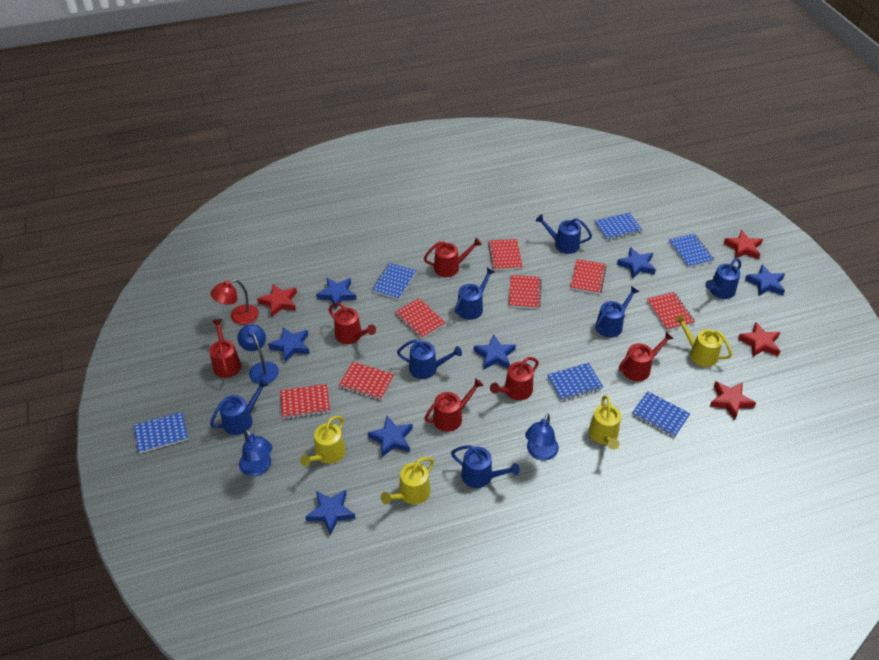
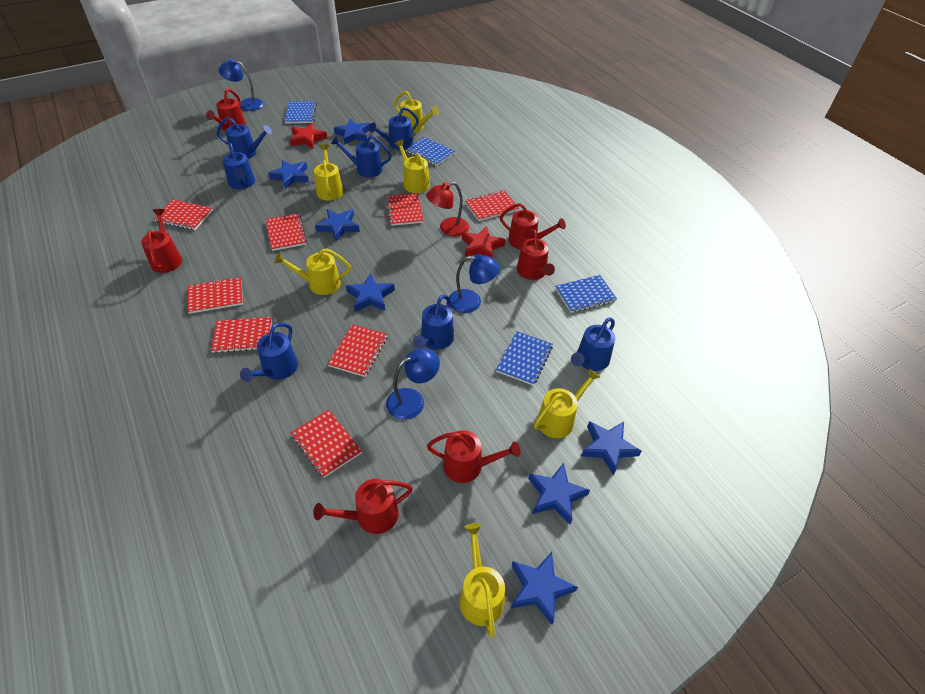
blue notebook: 6 -> 4
red notebook: 7 -> 8
red star: 4 -> 2
yellow watering can: 4 -> 6

